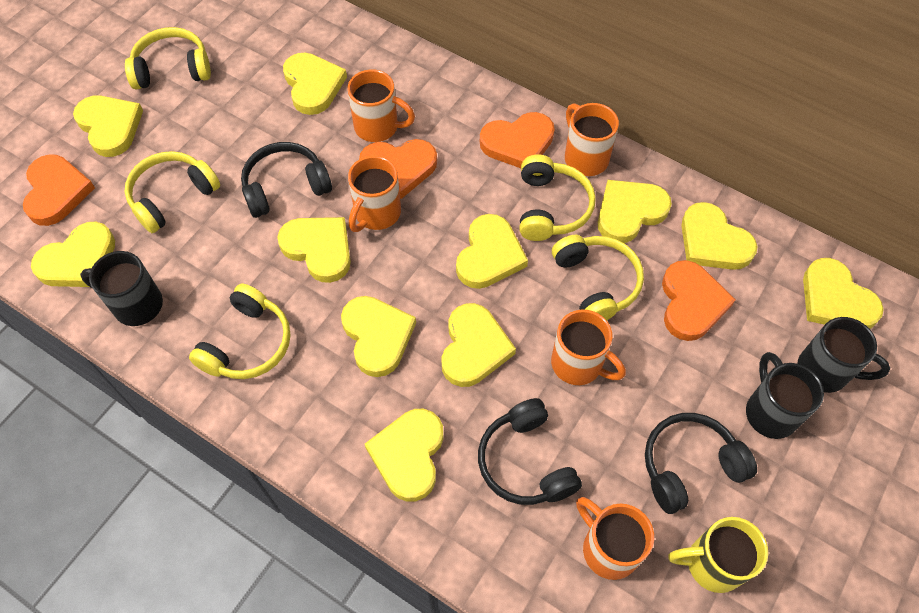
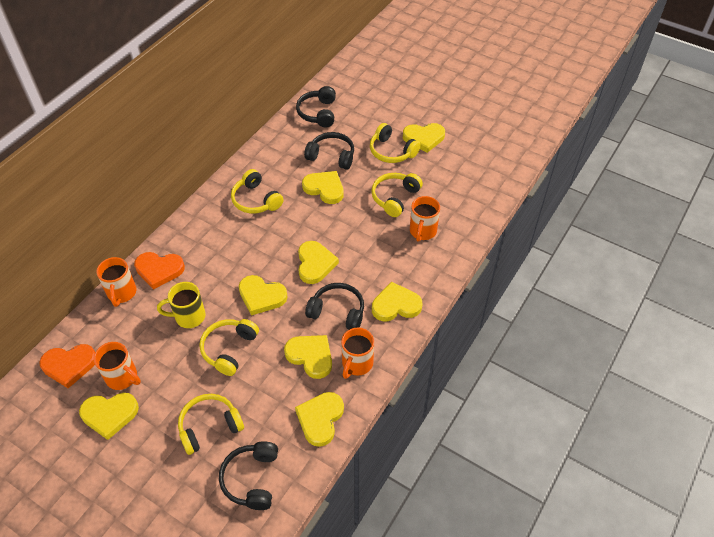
black headphones: 3 -> 4
black mug: 3 -> 0
orange heart: 4 -> 2
orange mug: 5 -> 4
yellow heart: 11 -> 8

